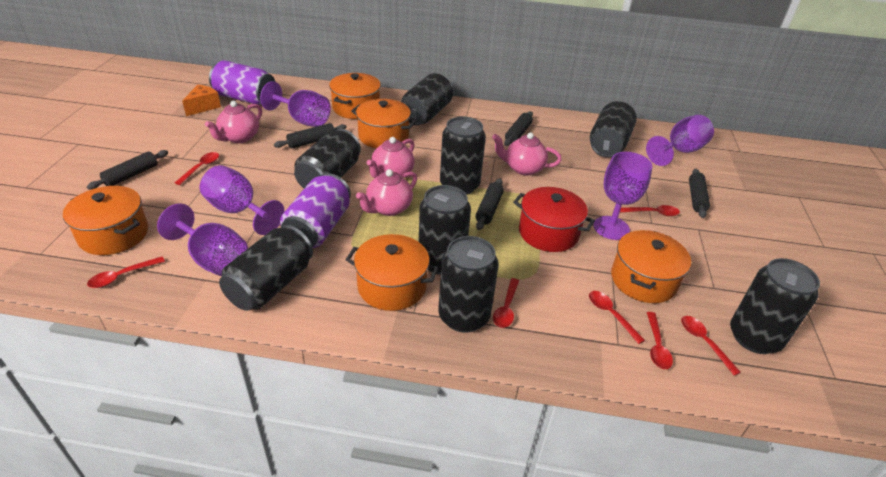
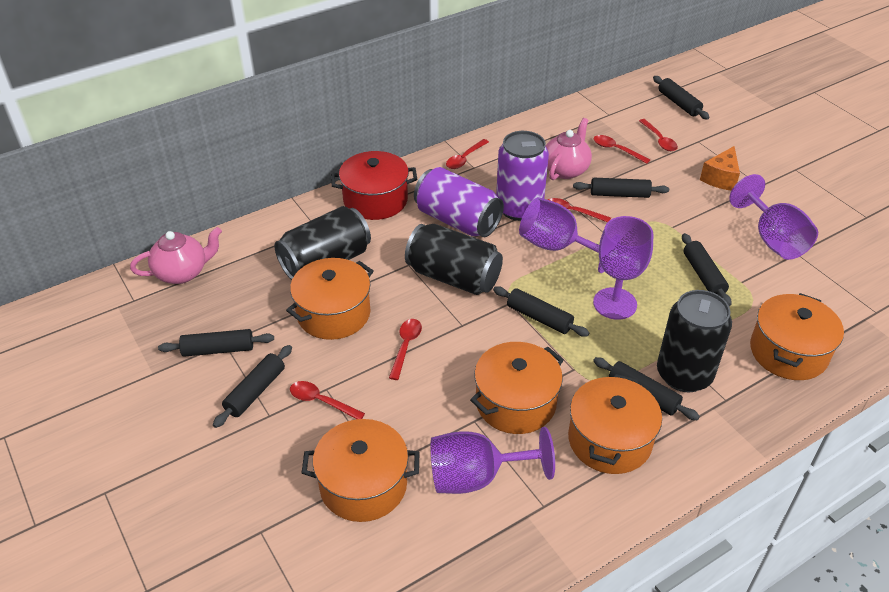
black can: 8 -> 3
black rolling pin: 5 -> 7
pink teapot: 4 -> 2
purple goblet: 5 -> 4
red spoon: 7 -> 6

